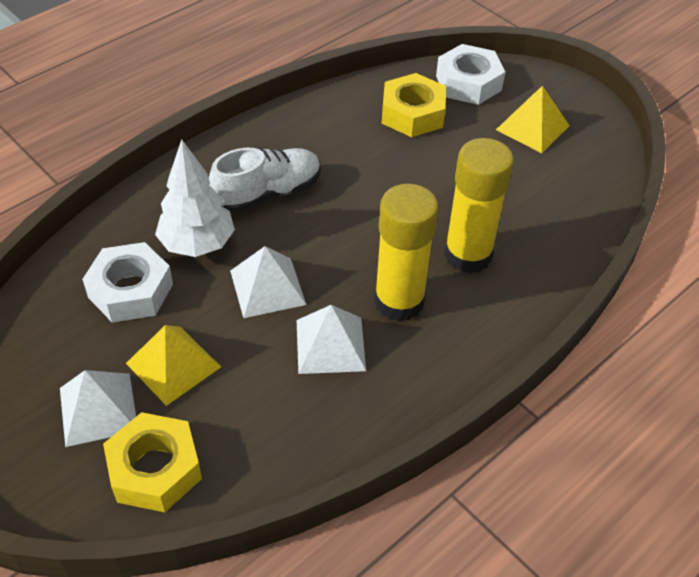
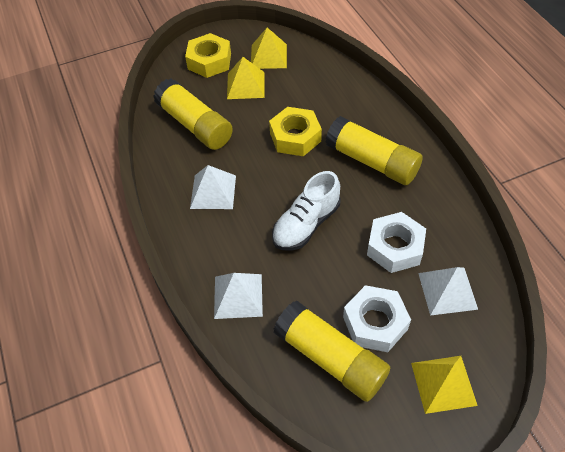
white tree: 1 -> 0
yellow glue stick: 2 -> 3
yellow pyramid: 2 -> 3

